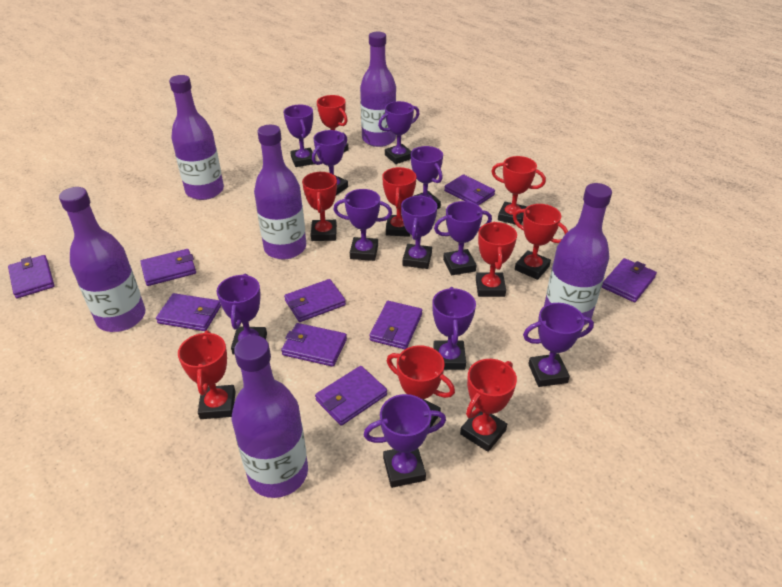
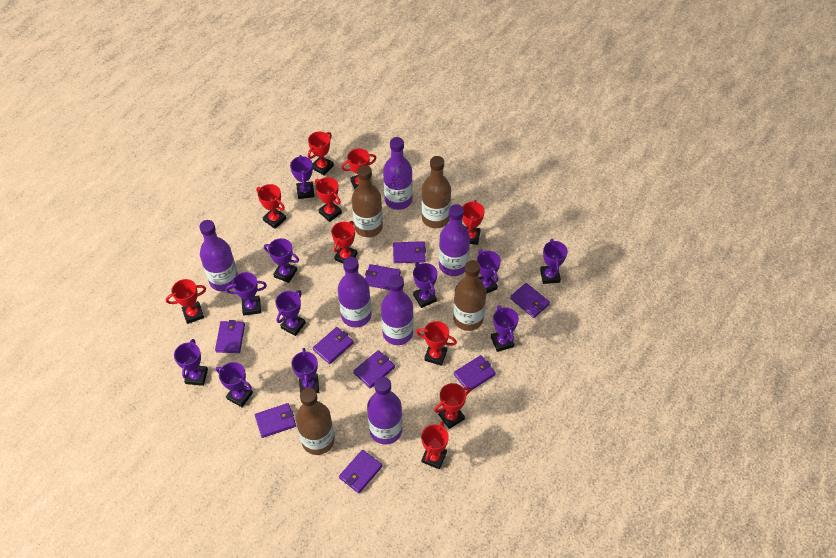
brown bottle: 0 -> 4
red trophy: 9 -> 10

